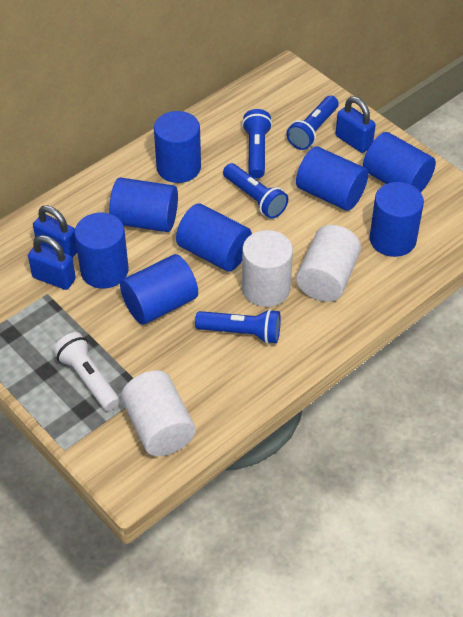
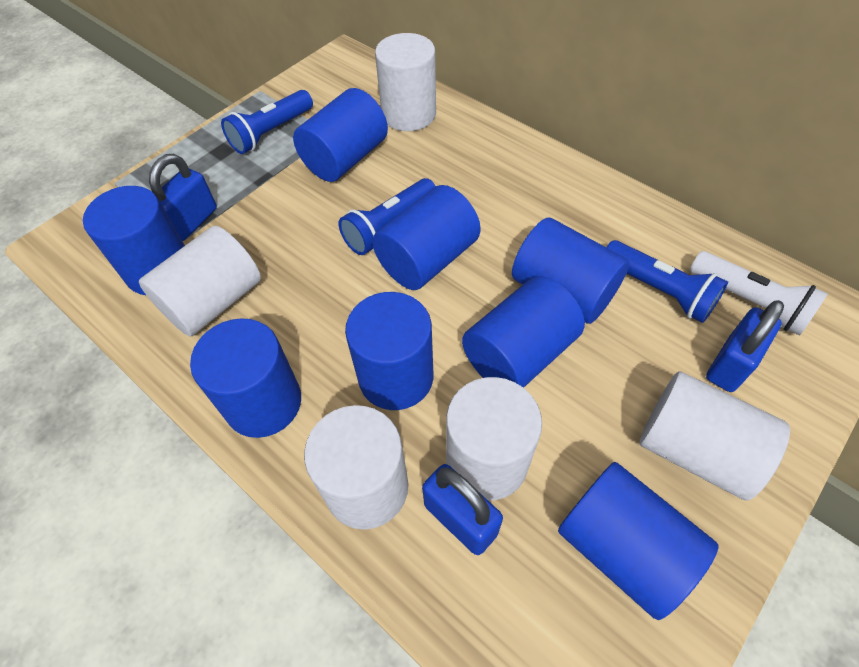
blue flashlight: 4 -> 3
white cylinder: 3 -> 5

